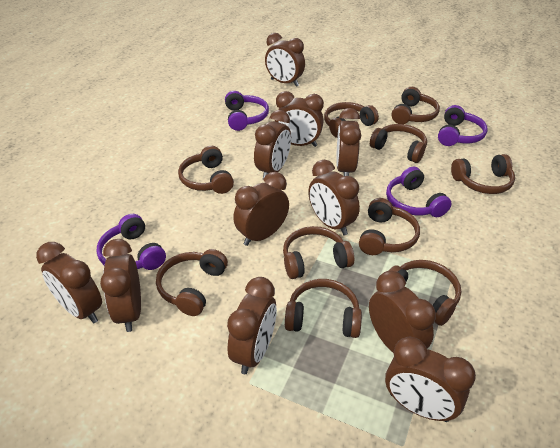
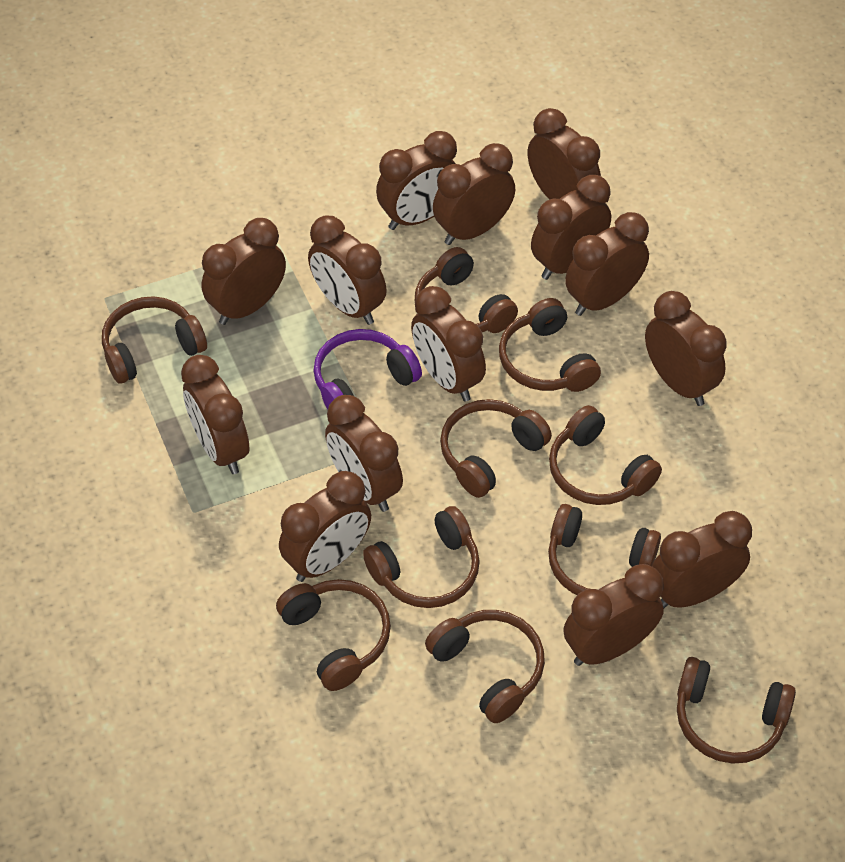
brown clock: 11 -> 14
purple headphones: 4 -> 1

